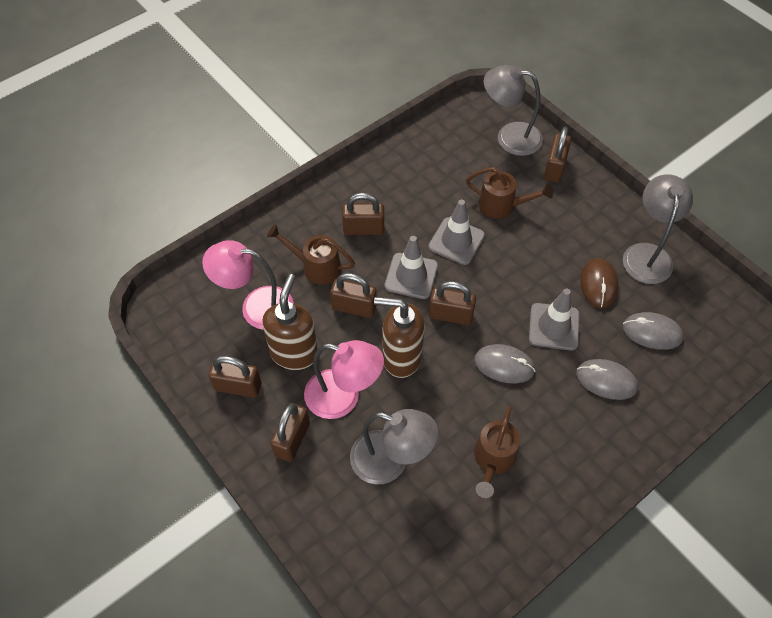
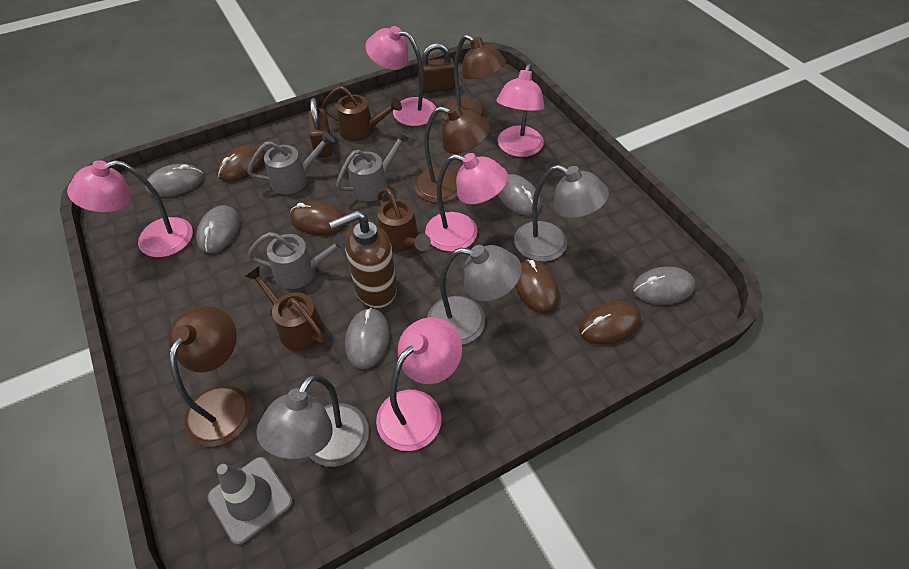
brown lamp: 0 -> 3
brown mouse: 1 -> 4
brown padlock: 6 -> 2
brown soap dispenser: 2 -> 1
grey mouse: 3 -> 5
grey traffic cone: 3 -> 1
grey watering can: 0 -> 3
pink lamp: 2 -> 5

